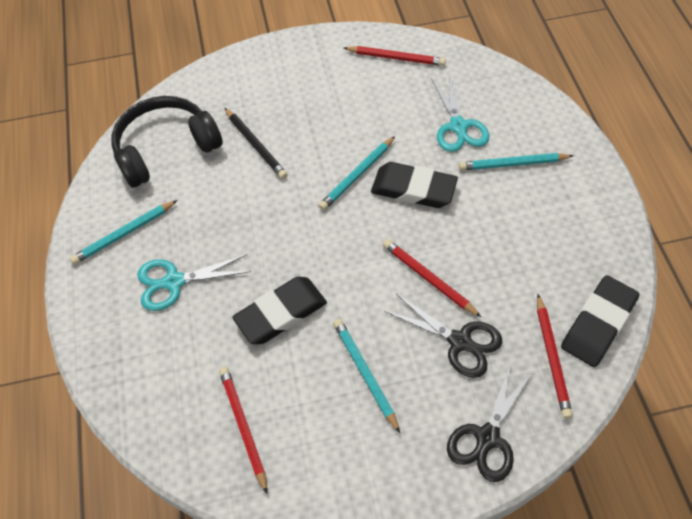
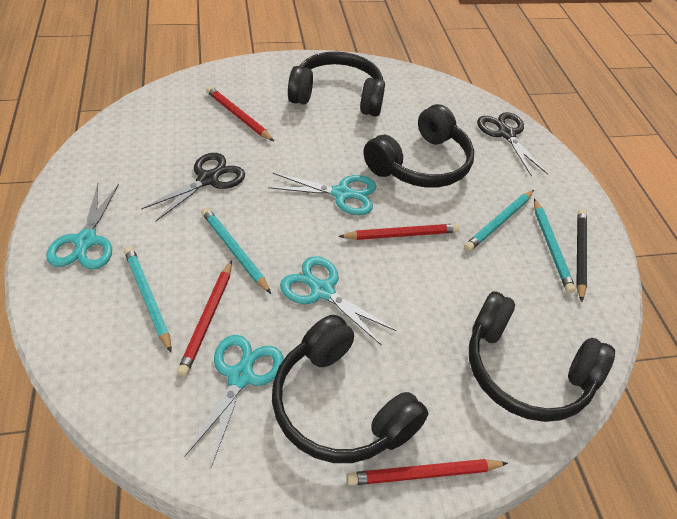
black eraser: 3 -> 0
black headphones: 1 -> 4
turquoise scissors: 2 -> 4

